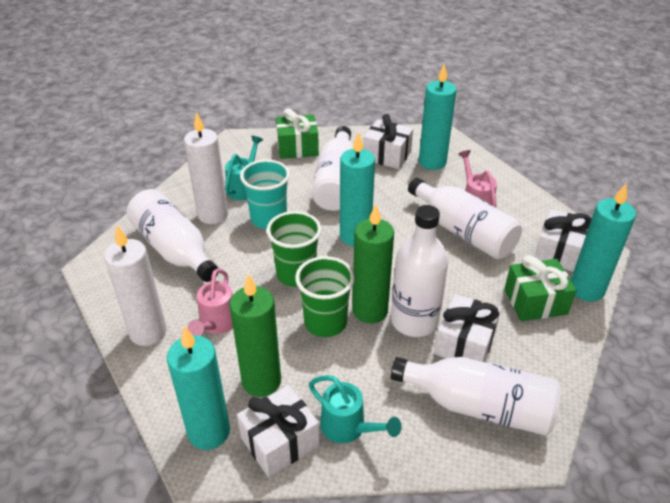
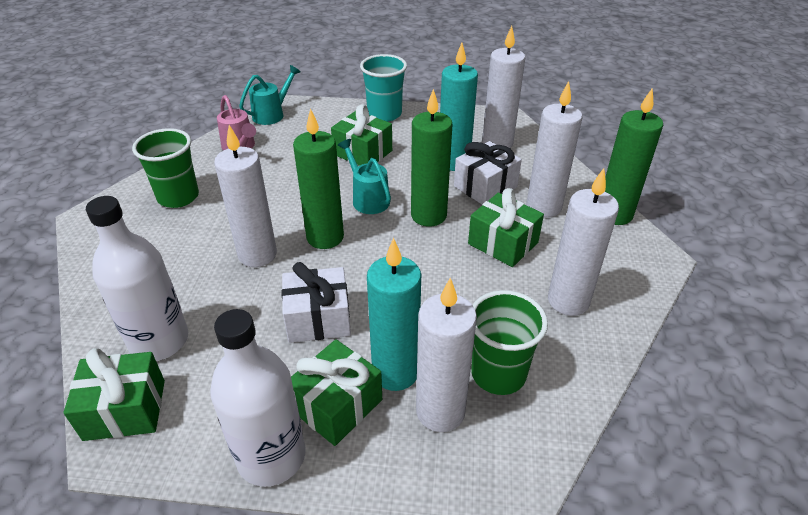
green candle: 2 -> 3
green gift: 2 -> 4
pink watering can: 2 -> 1
turquoise candle: 4 -> 2
white bottle: 5 -> 2
white candle: 2 -> 5
white gift: 4 -> 2

